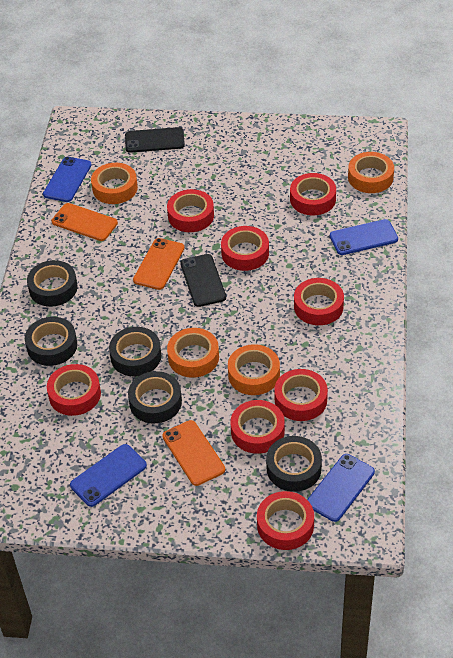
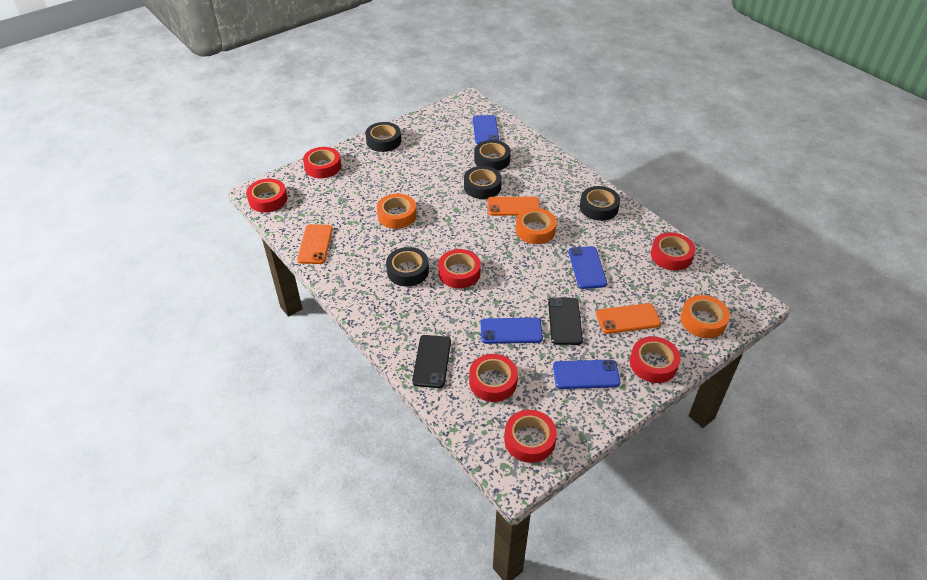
orange tape: 4 -> 3
red tape: 8 -> 7

